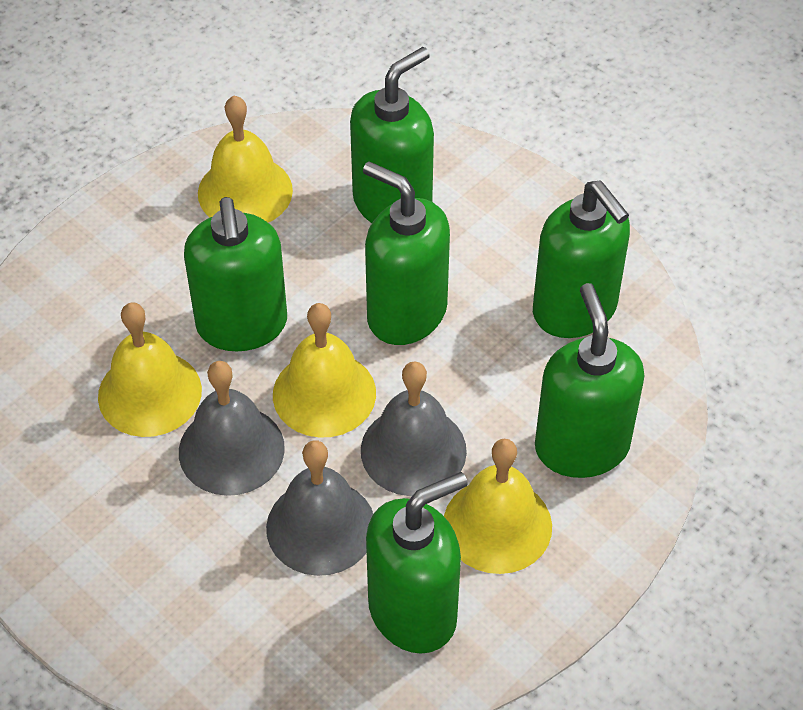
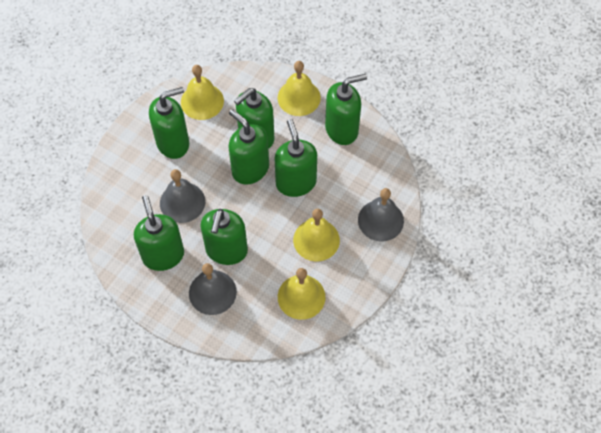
green soap dispenser: 6 -> 7

